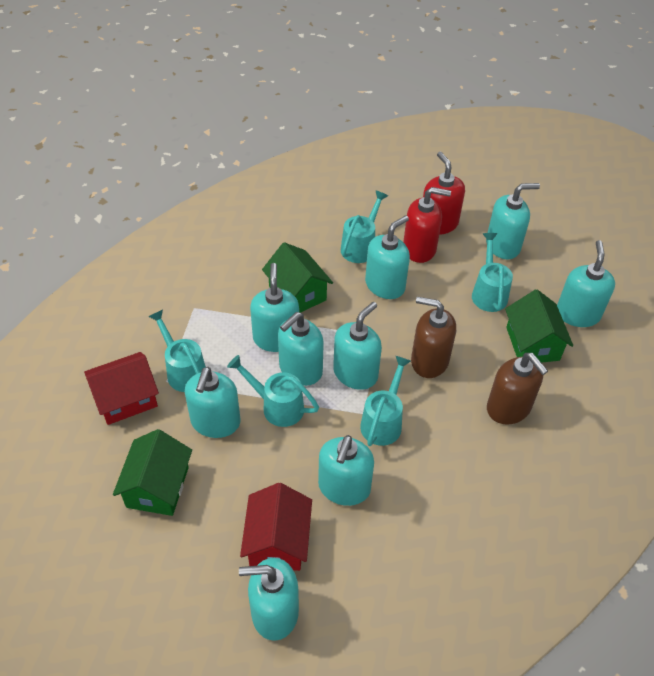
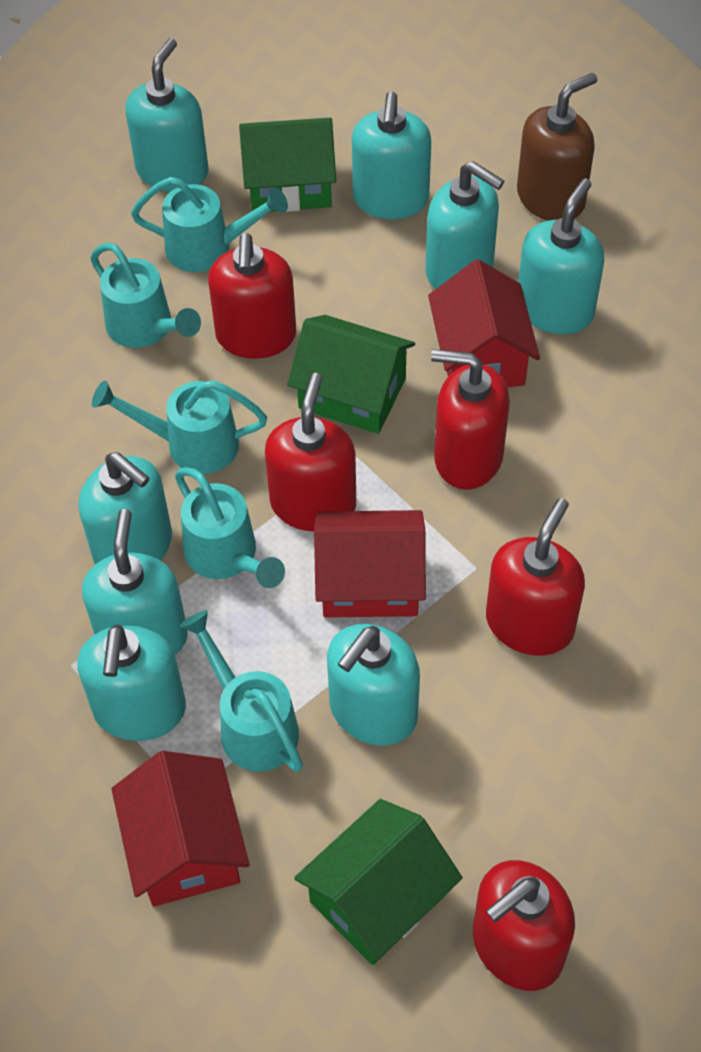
brown soap dispenser: 2 -> 1
red house: 2 -> 3
red soap dispenser: 2 -> 5
turquoise soap dispenser: 9 -> 8

